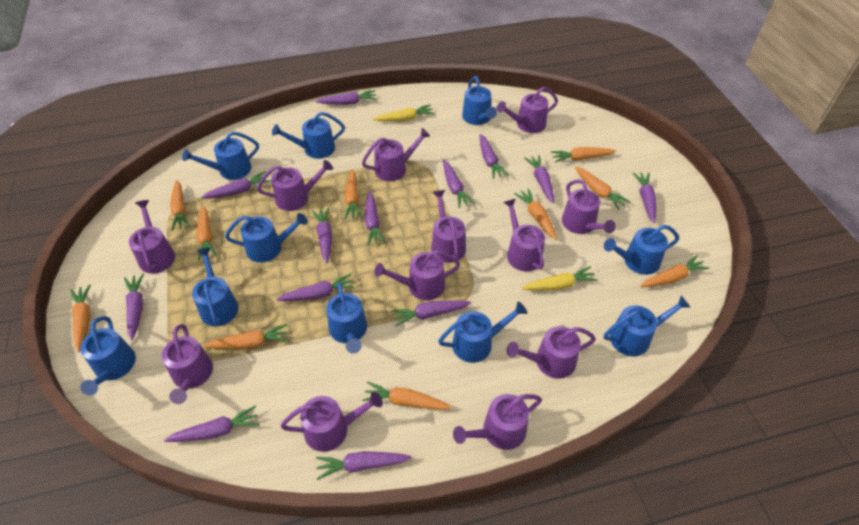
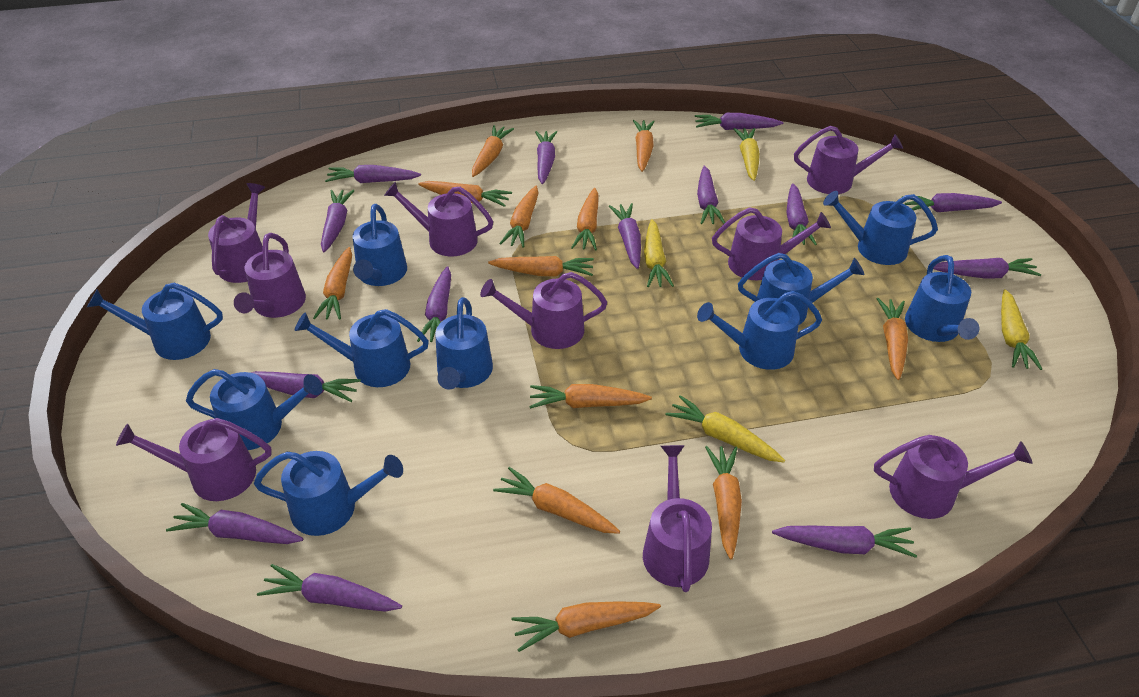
orange carrot: 10 -> 12
purple carrot: 13 -> 14
purple watering can: 12 -> 9
yellow carrot: 2 -> 4

